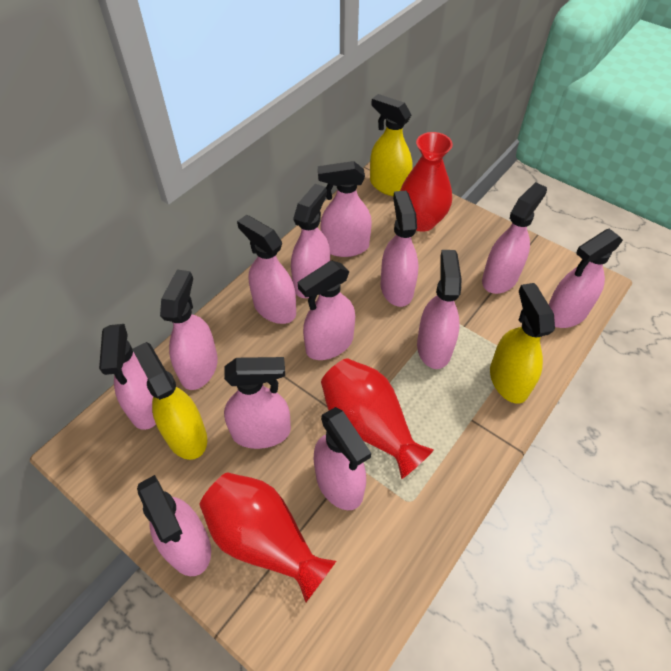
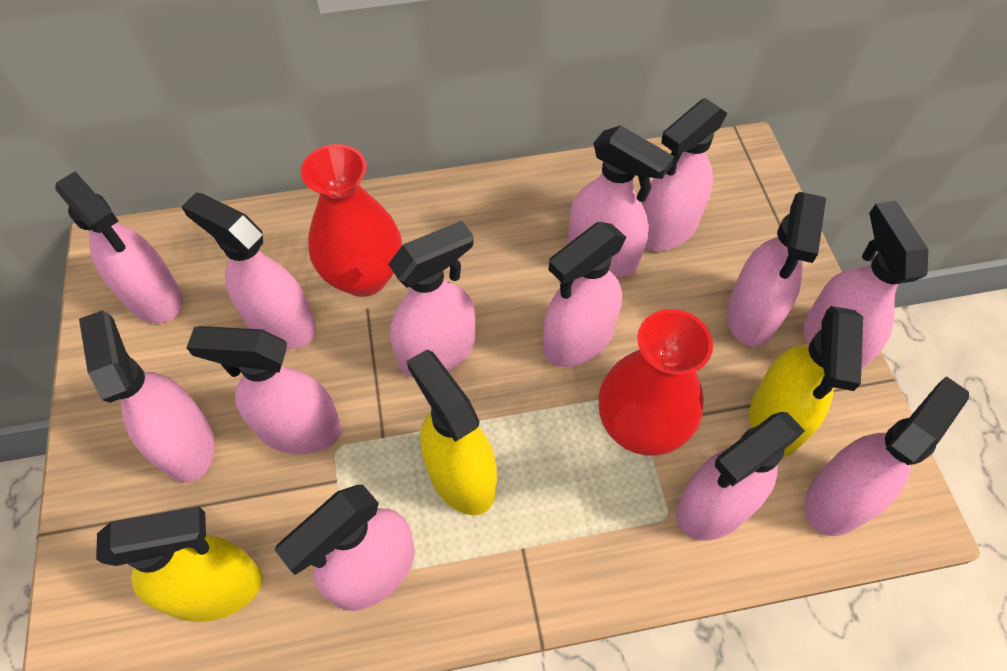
red vase: 3 -> 2

